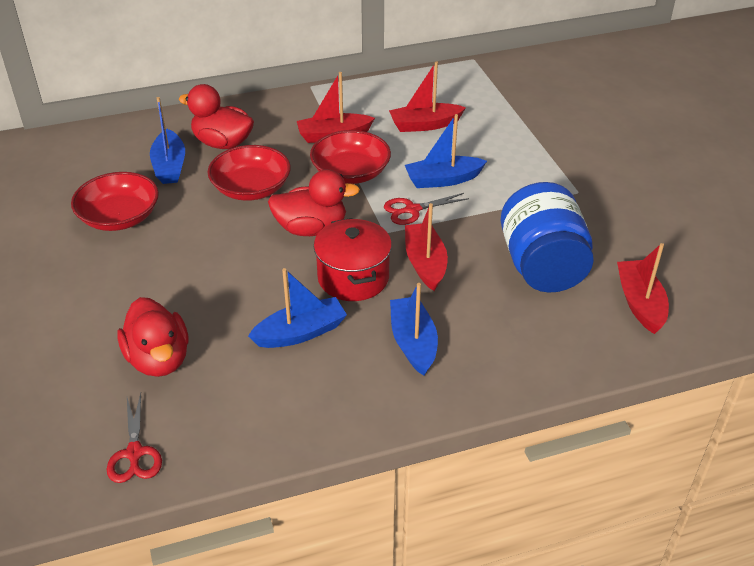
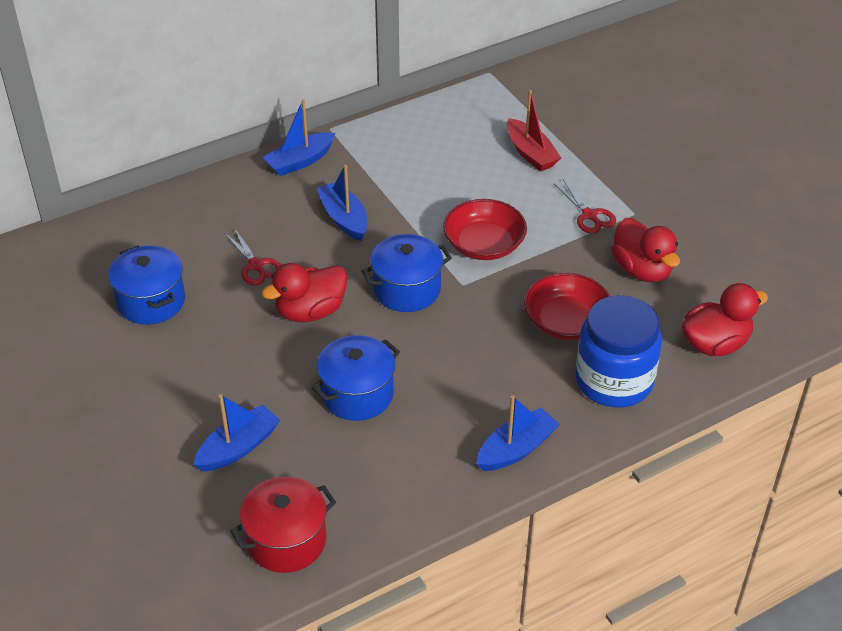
blue pot: 0 -> 3
red boat: 4 -> 1
red bowl: 3 -> 2

